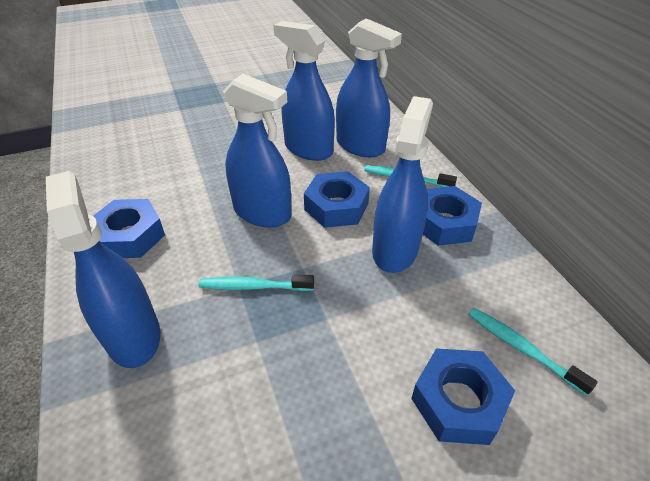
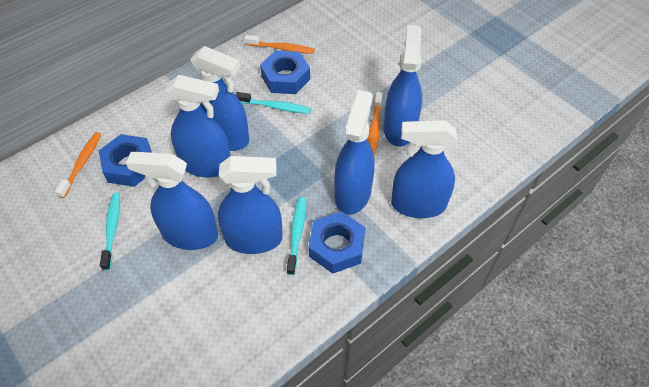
blue nut: 4 -> 3
blue spray bottle: 5 -> 7
orange toothbrush: 0 -> 3

